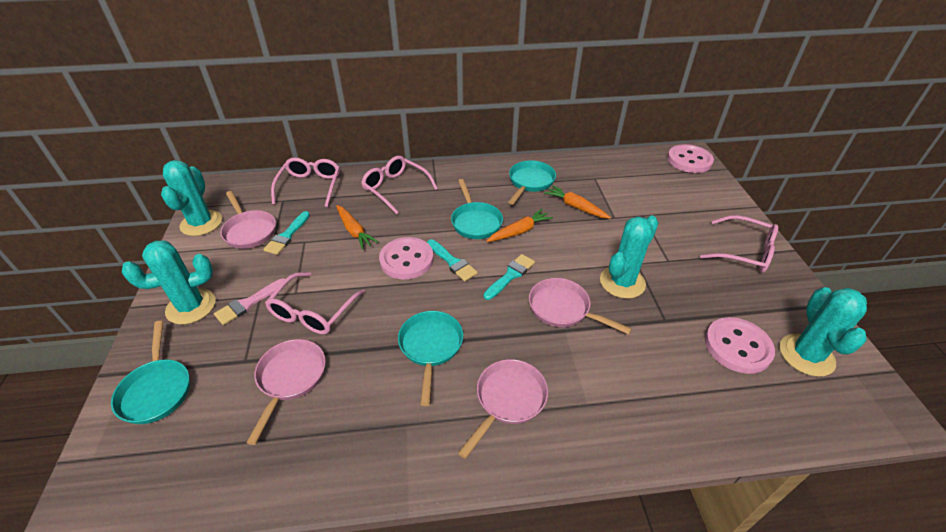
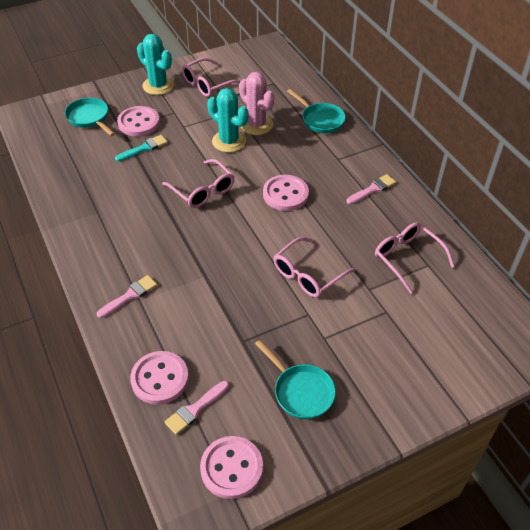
orange carrot: 3 -> 0
pink brush: 1 -> 3
pink button: 3 -> 4
pink cactus: 0 -> 1
pink pan: 4 -> 0
turquoise brush: 3 -> 1
turquoise cactus: 4 -> 2
turquoise pan: 4 -> 3

